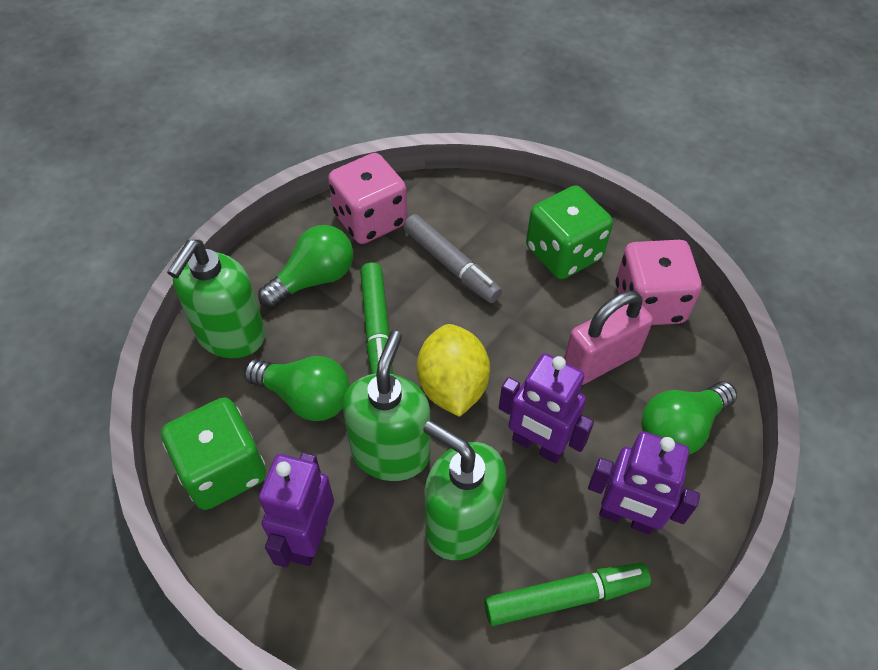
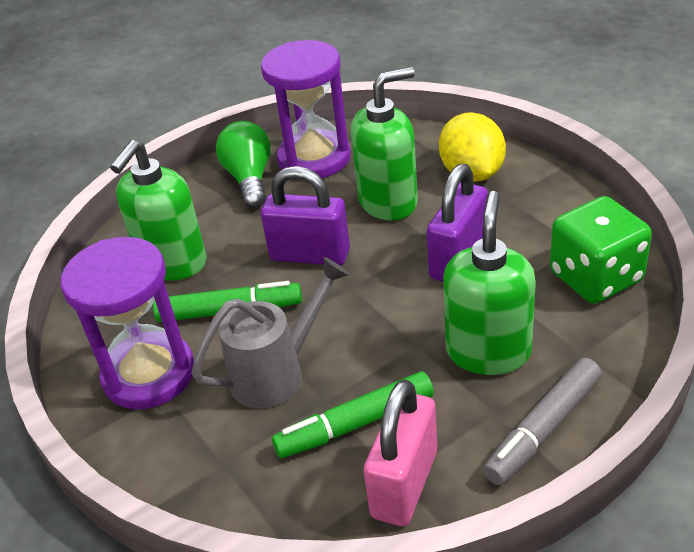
green dice: 2 -> 1
green light bulb: 3 -> 1
grey watering can: 0 -> 1
pink dice: 2 -> 0
purple hourglass: 0 -> 2
purple padlock: 0 -> 2
purple robot: 3 -> 0

